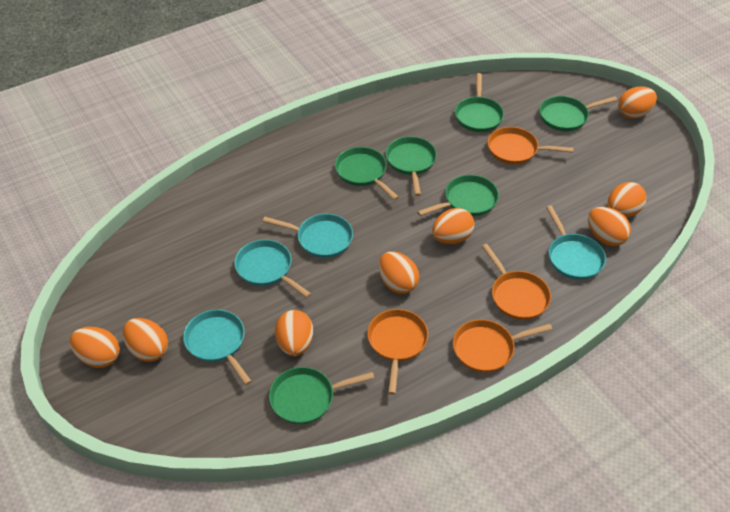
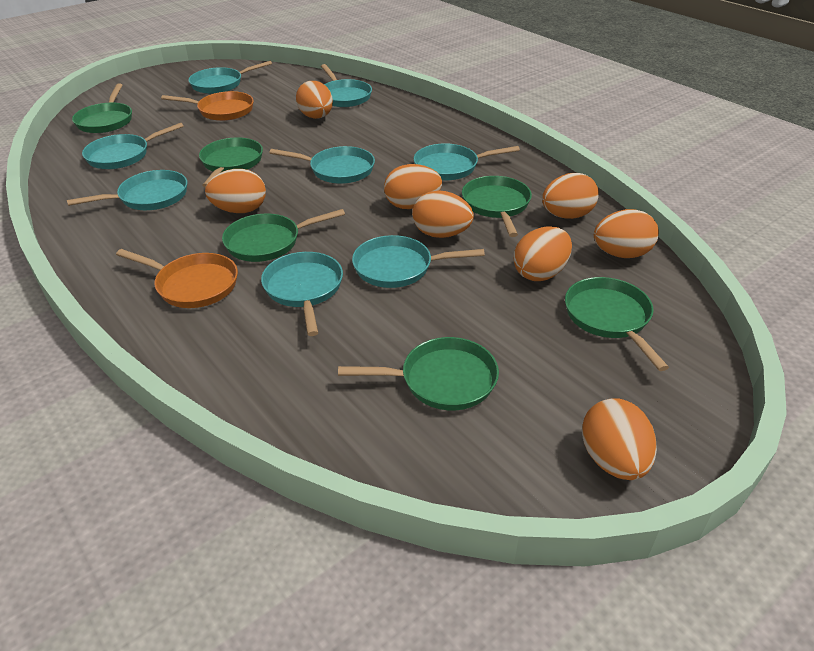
orange pan: 4 -> 2
turquoise pan: 4 -> 8

